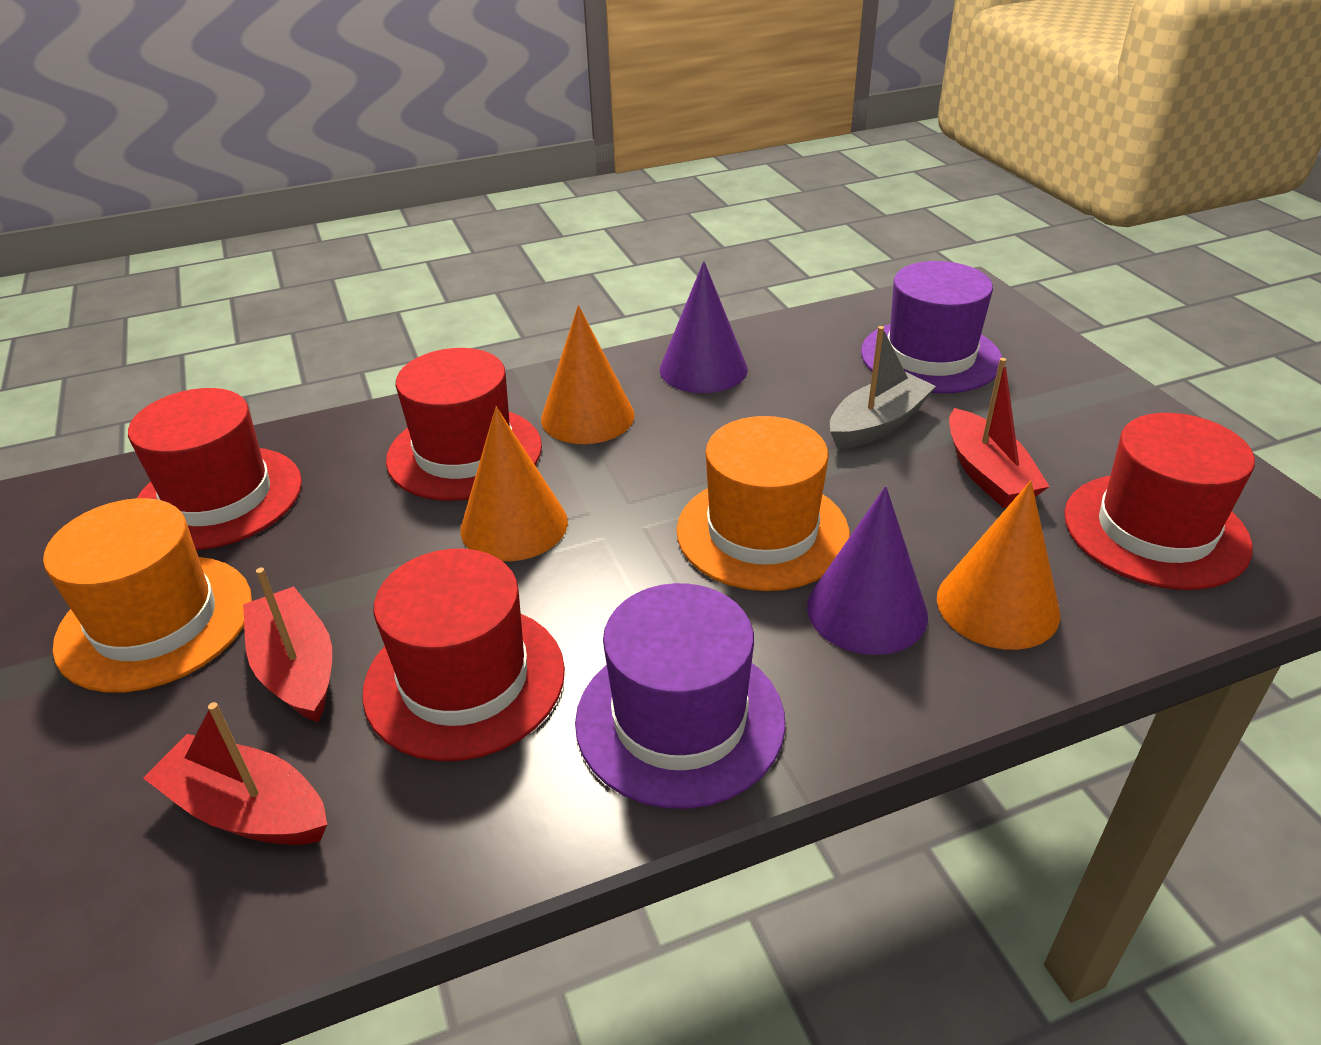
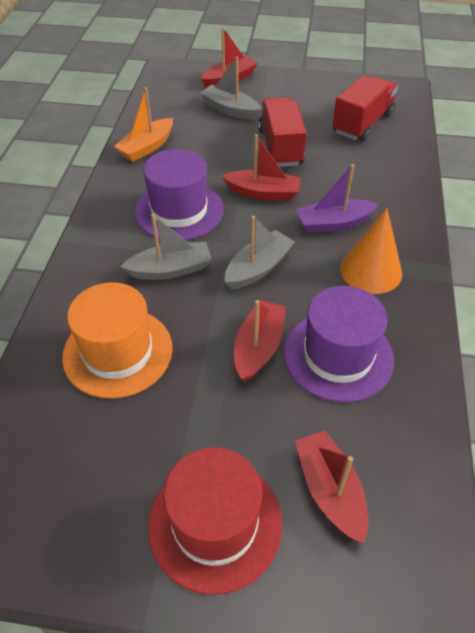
grey boat: 1 -> 3
orange boat: 0 -> 1
orange cone: 3 -> 1
orange hat: 2 -> 1
purple boat: 0 -> 1
purple cone: 2 -> 0
red boat: 3 -> 4
red hat: 4 -> 1
red truck: 0 -> 2

